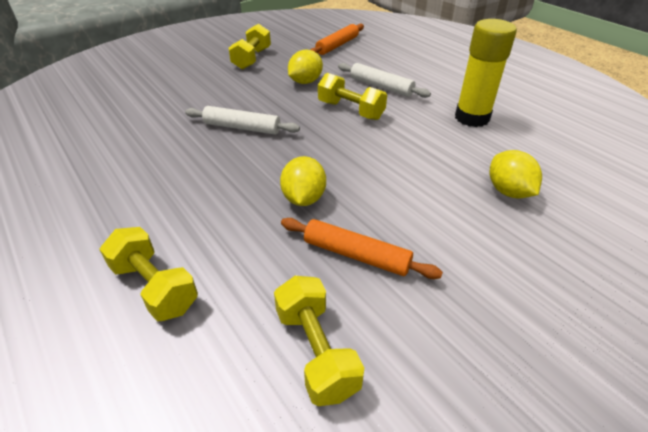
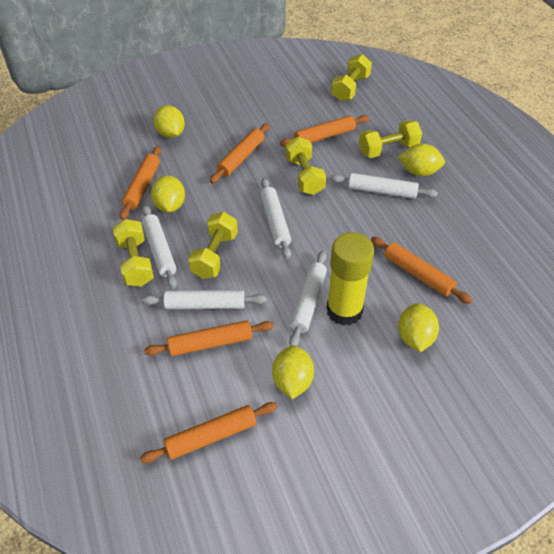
orange rolling pin: 2 -> 6
white rolling pin: 2 -> 5
yellow dumbbell: 4 -> 5
yellow lemon: 3 -> 5

